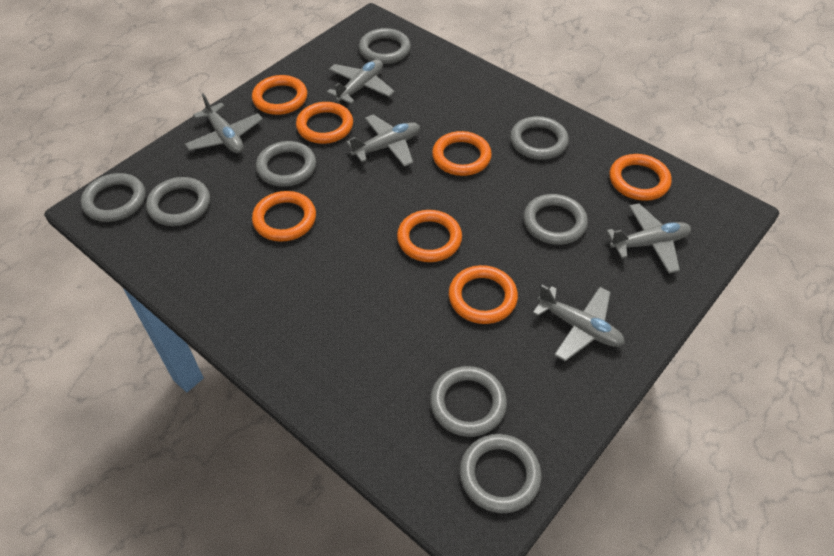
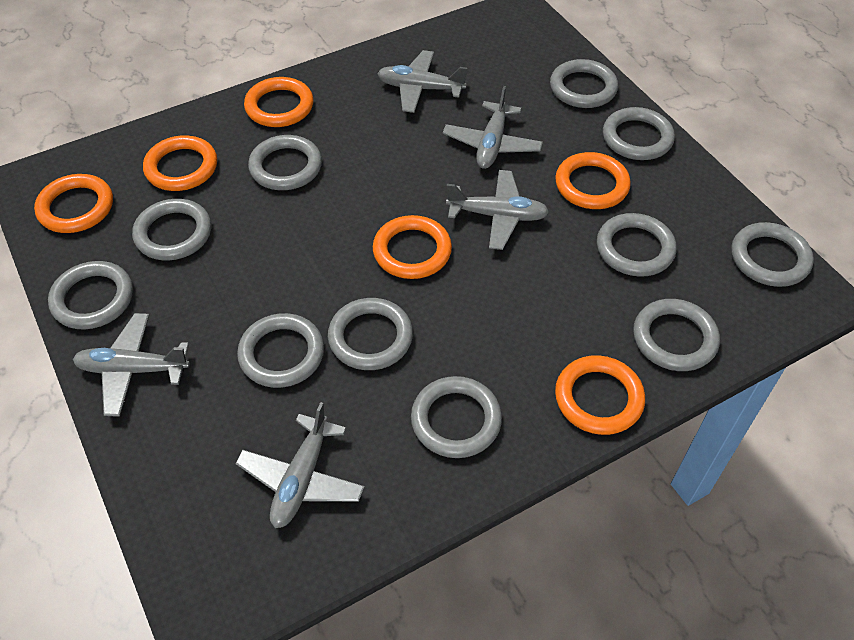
grey ring: 8 -> 11
orange ring: 7 -> 6

